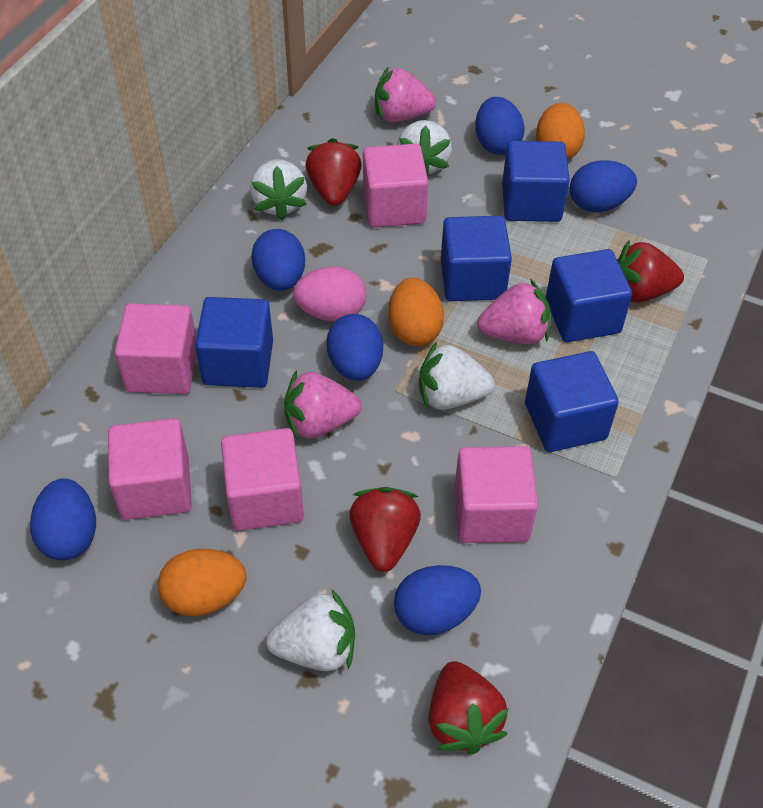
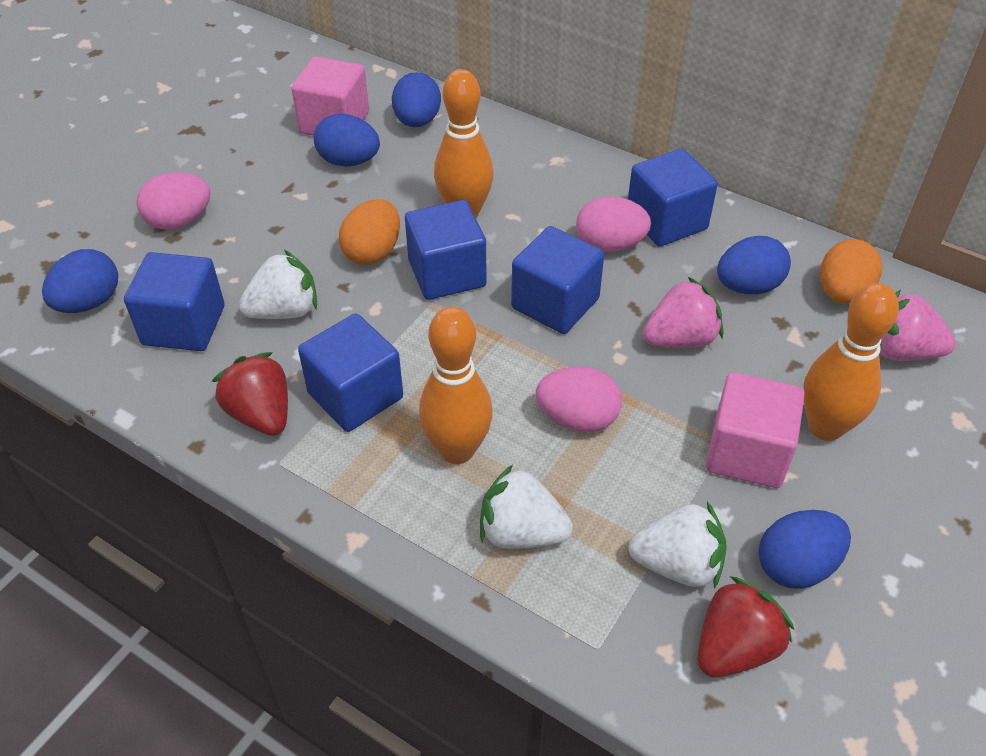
blue egg: 6 -> 5
orange bowling pin: 0 -> 3
orange egg: 3 -> 2
pink cube: 5 -> 2
pink egg: 1 -> 3
pink strawberry: 3 -> 2
red strawberry: 4 -> 2
white strawberry: 4 -> 3

